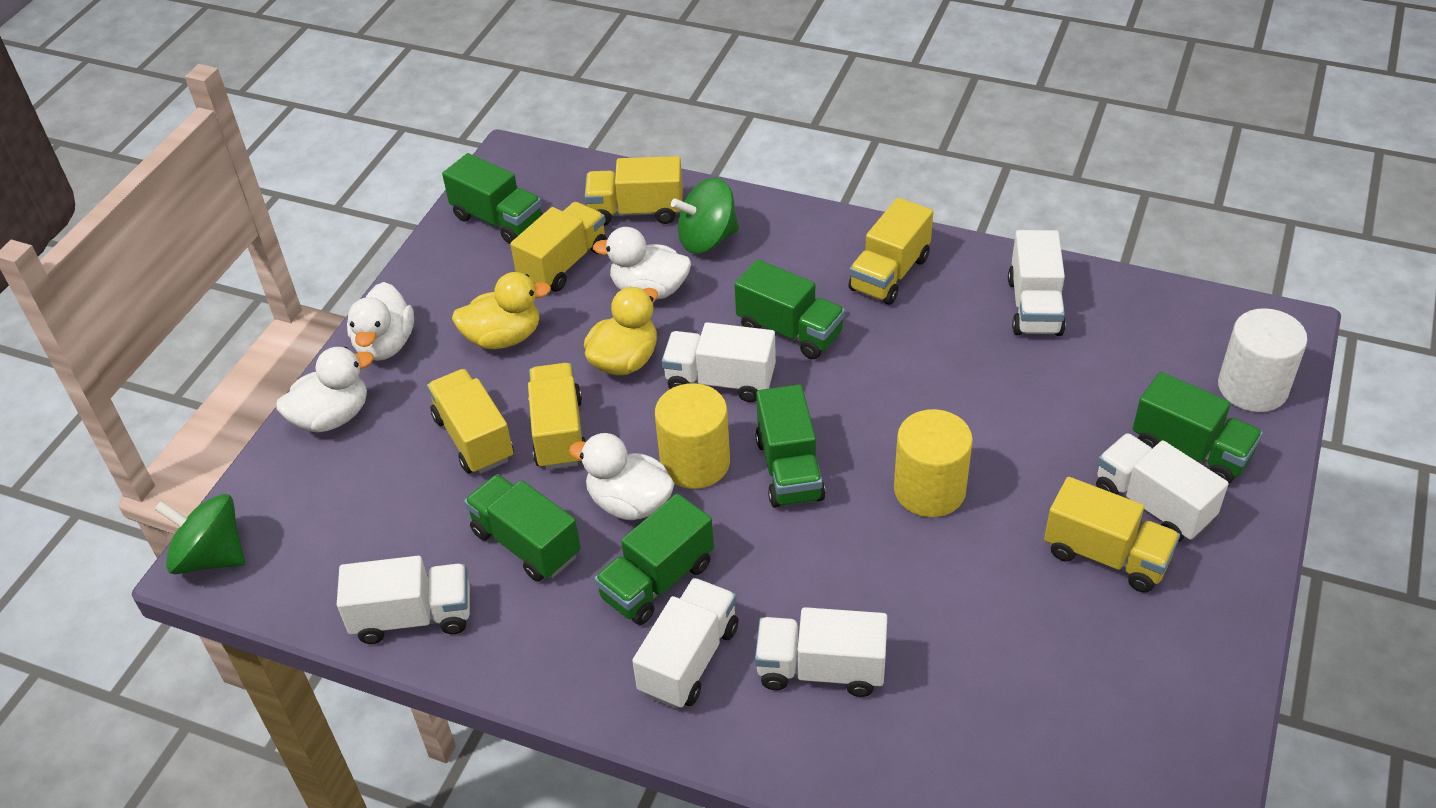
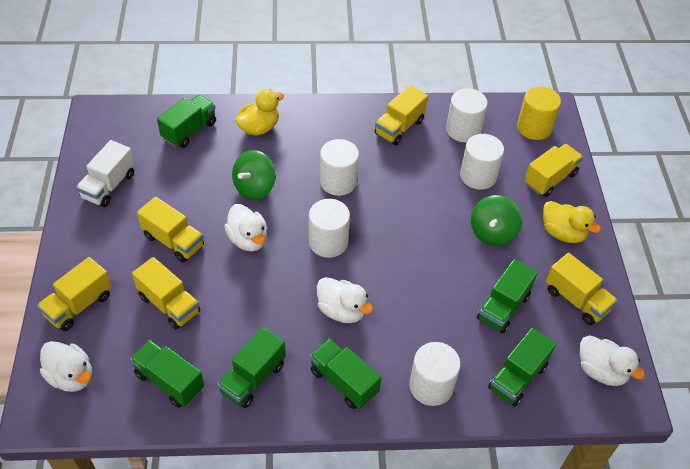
white cylinder: 1 -> 5
white truck: 6 -> 1
yellow cylinder: 2 -> 1

